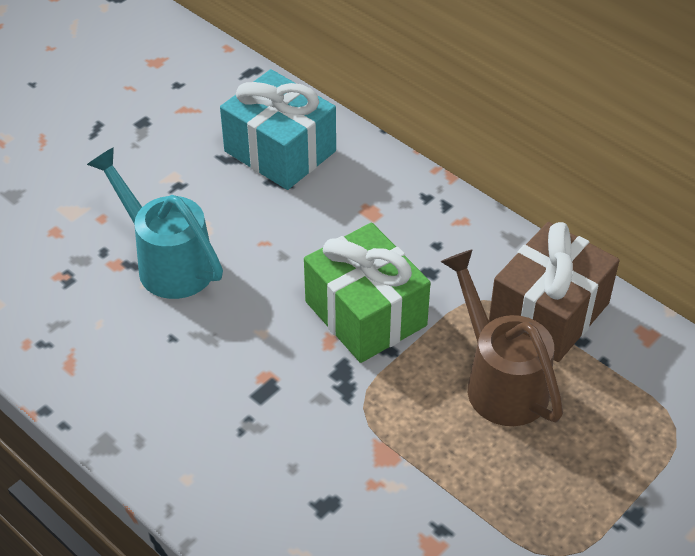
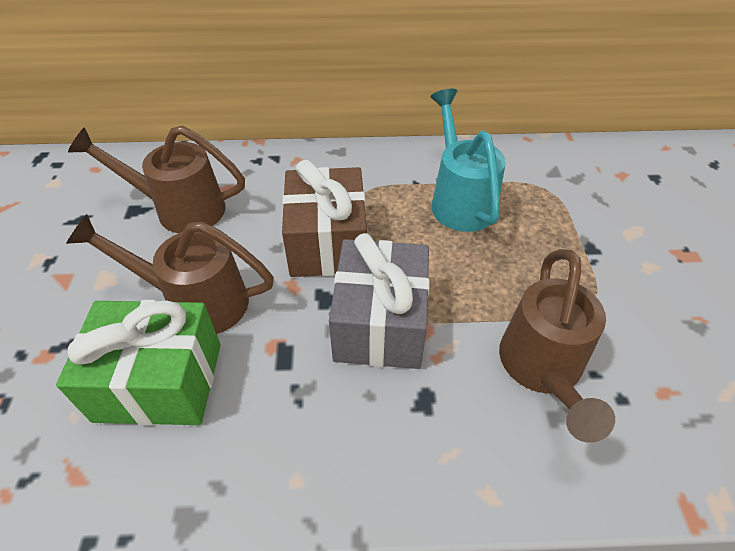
brown watering can: 1 -> 3
grey gift: 0 -> 1
turquoise gift: 1 -> 0

